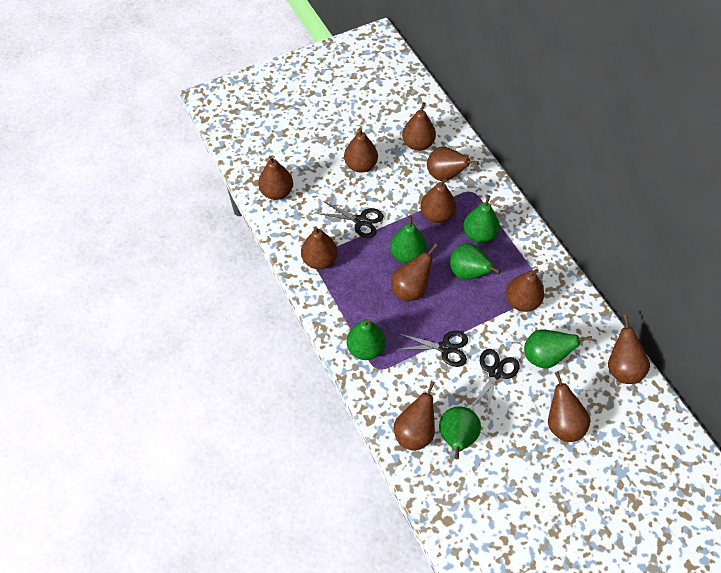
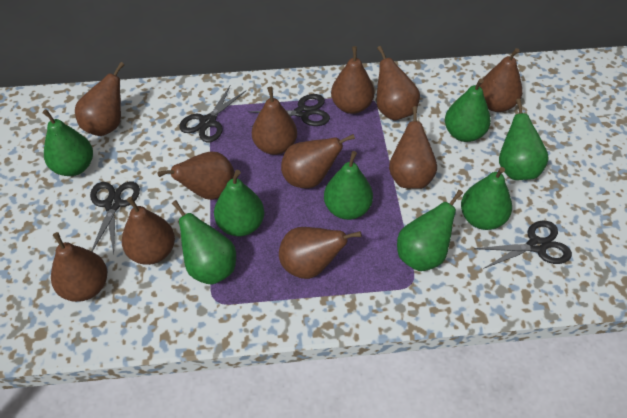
black scissors: 3 -> 4
green pear: 6 -> 8

